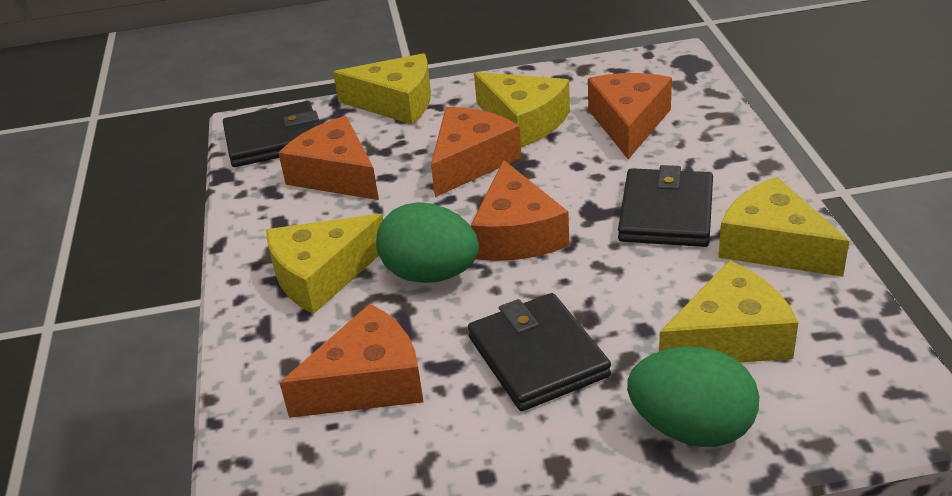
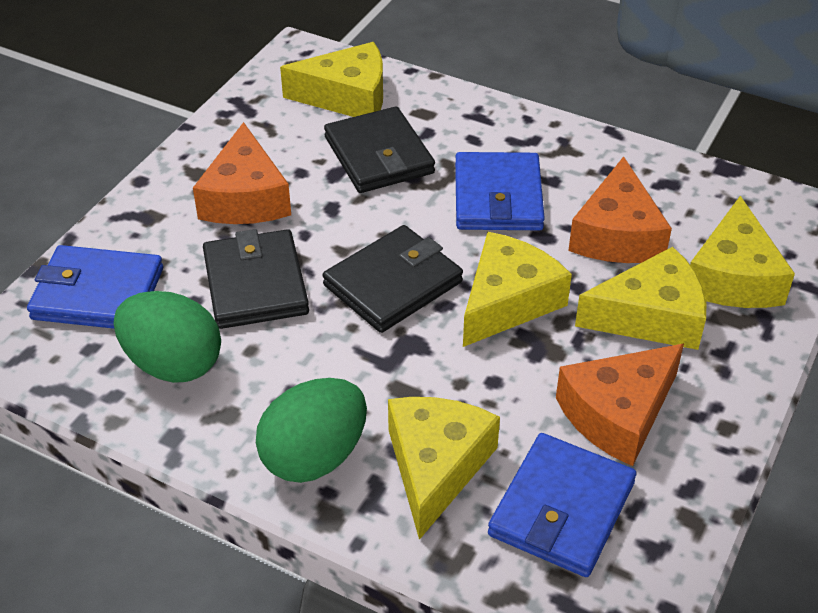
blue wallet: 0 -> 3
orange cheese: 5 -> 3

